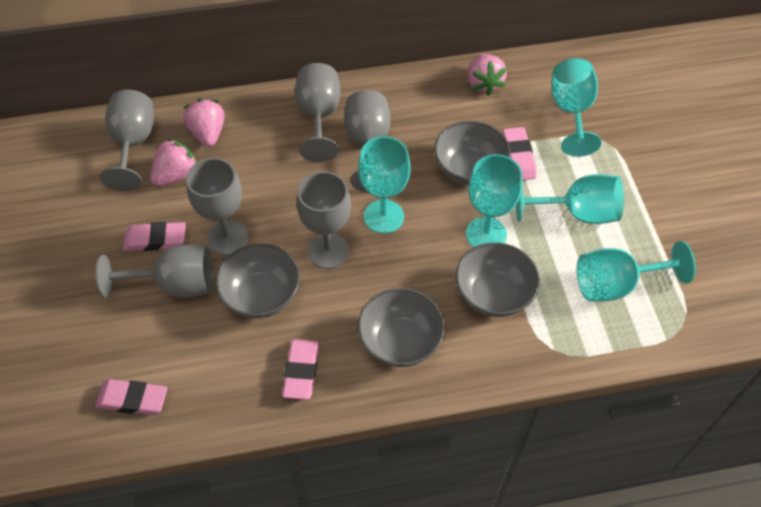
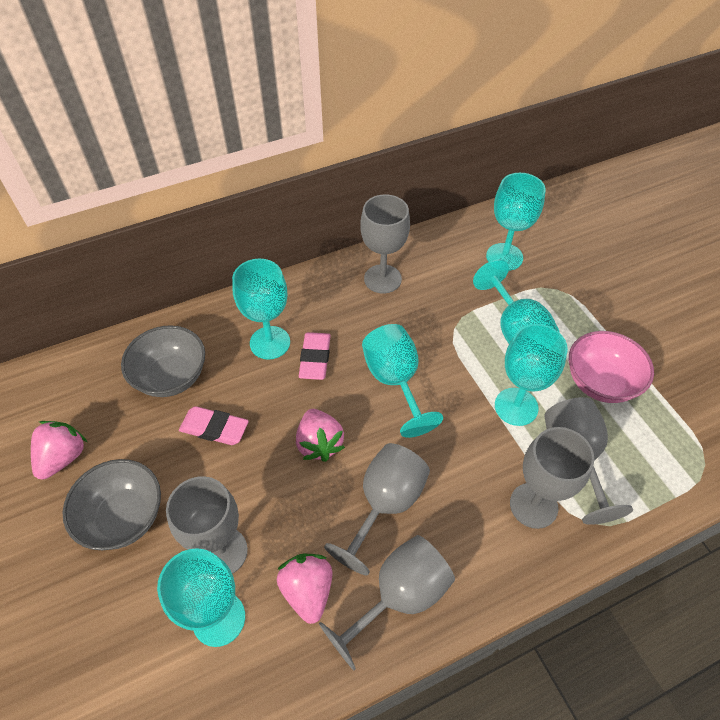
grey bowl: 4 -> 2
pink bowl: 0 -> 1
pink eraser: 4 -> 2
turquoise goblet: 5 -> 6

